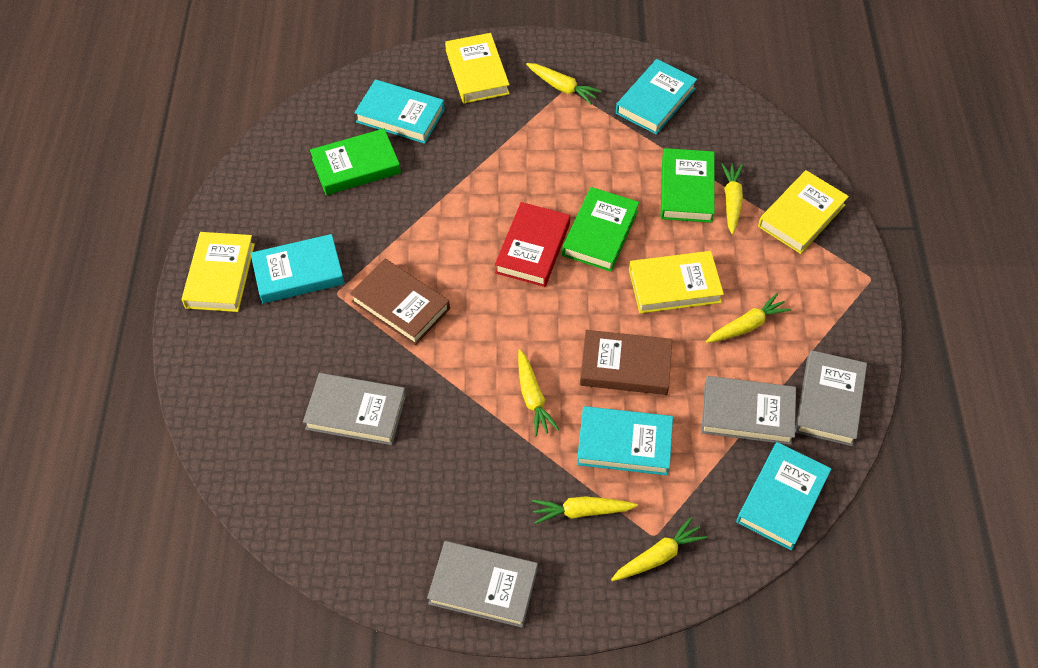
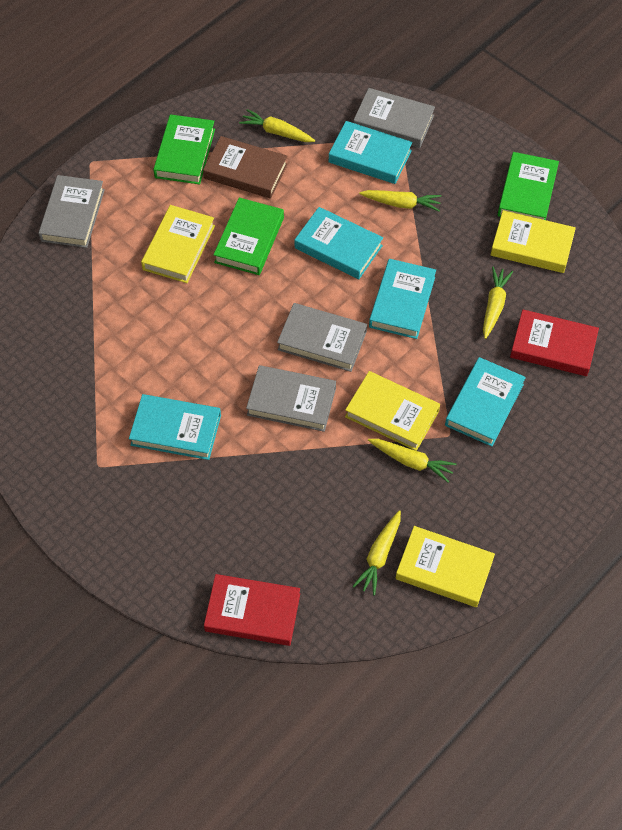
brown book: 2 -> 1
red book: 1 -> 2
yellow carrot: 6 -> 5

